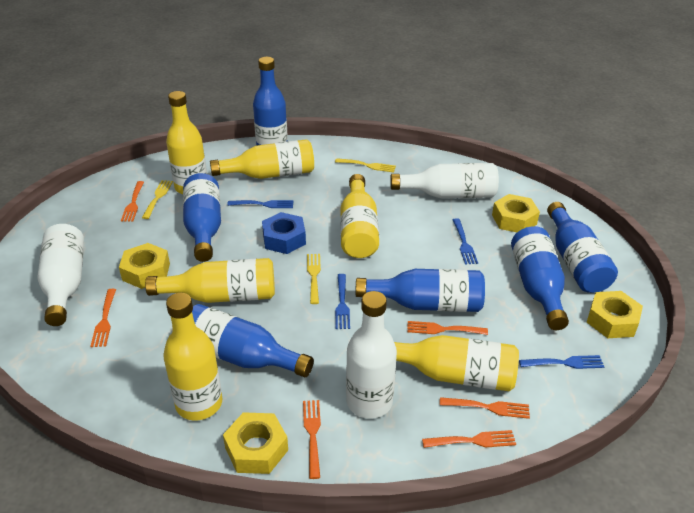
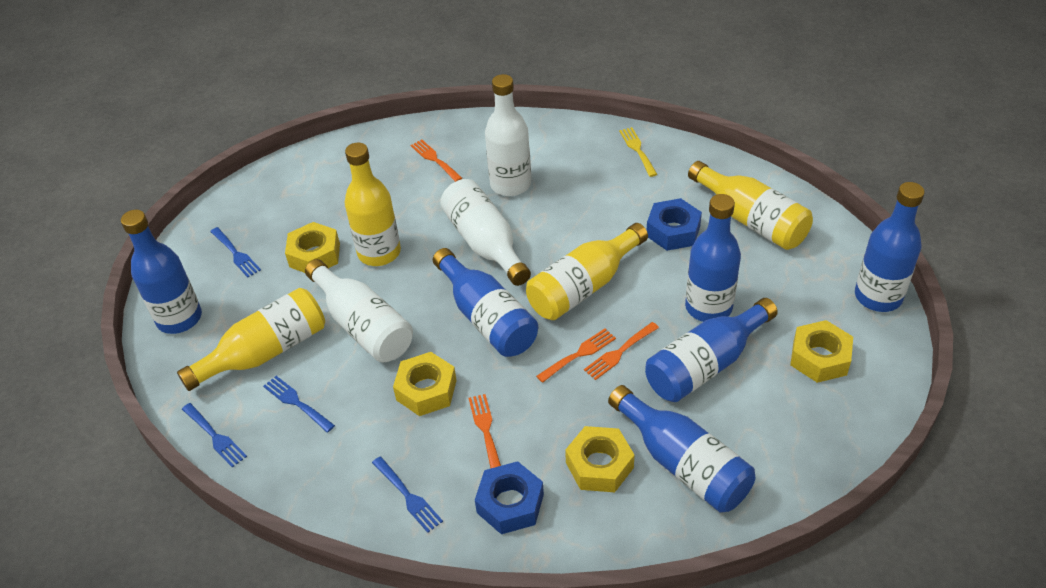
blue nut: 1 -> 2
orange fork: 6 -> 4
yellow bottle: 6 -> 4
yellow fork: 3 -> 1

